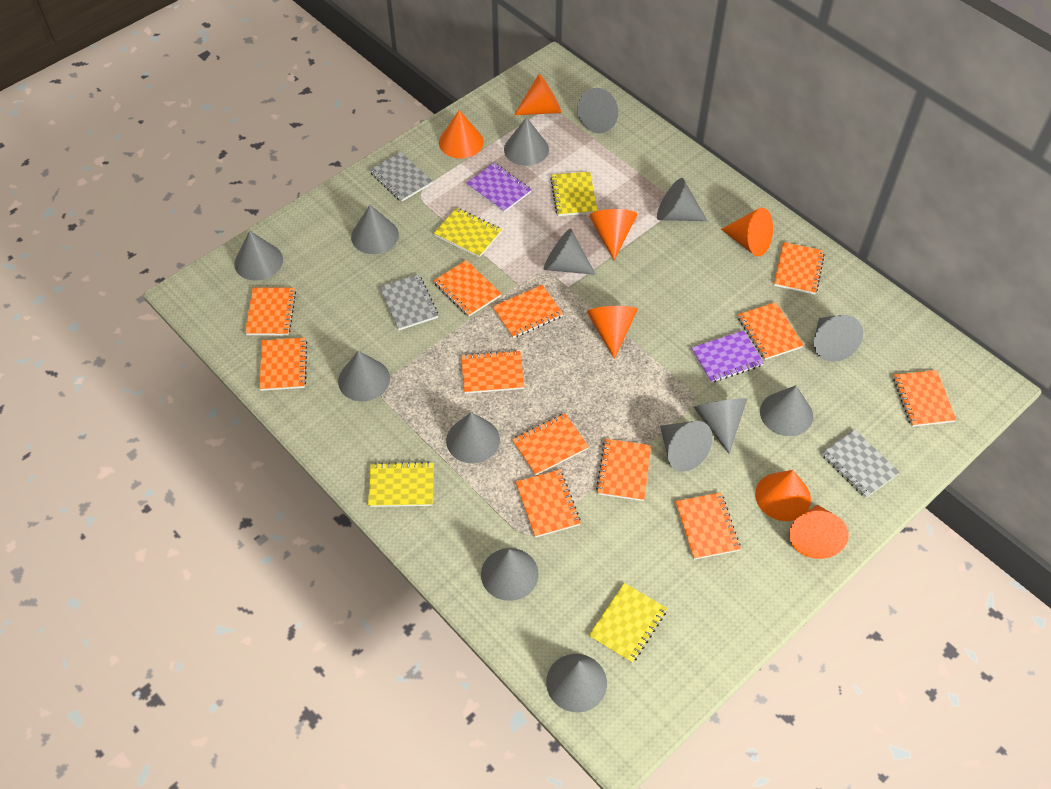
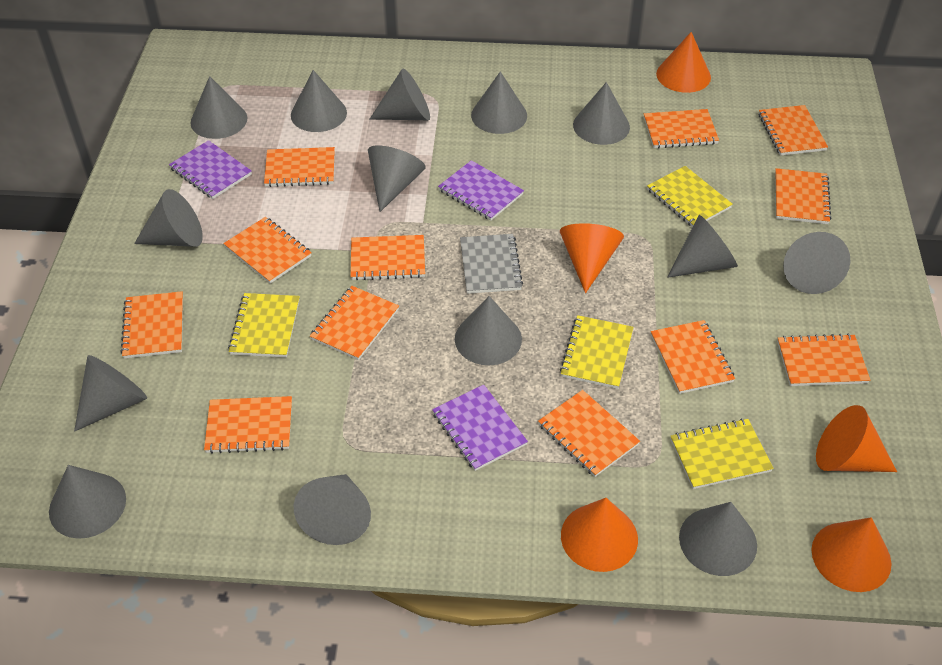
grey notebook: 3 -> 1
orange cone: 7 -> 5
purple notebook: 2 -> 3

